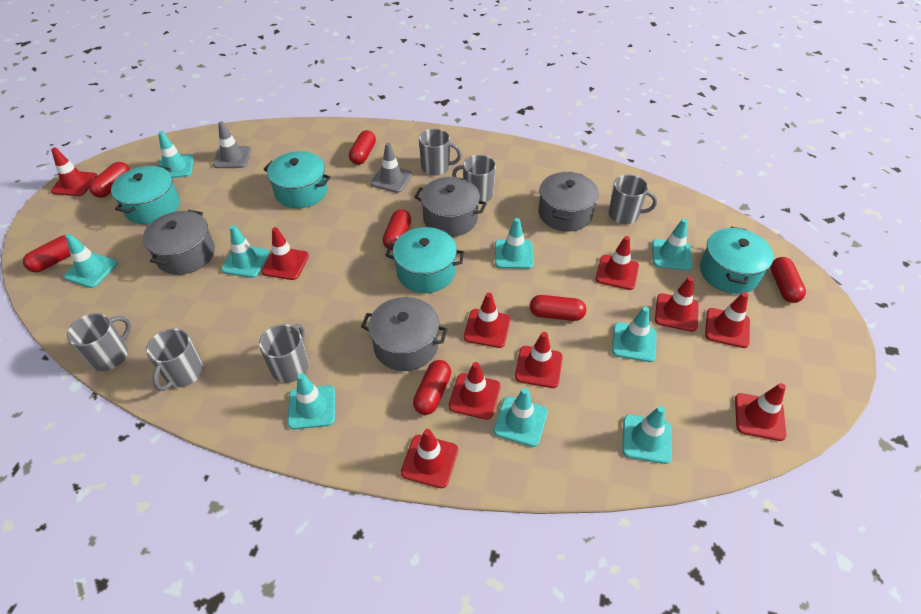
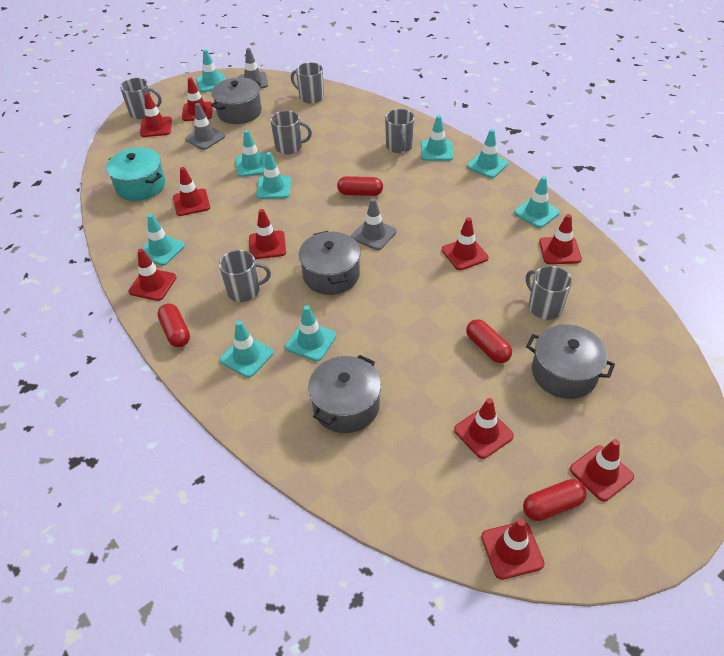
grey traffic cone: 2 -> 3
red capsule: 7 -> 4
turquoise pot: 4 -> 1

